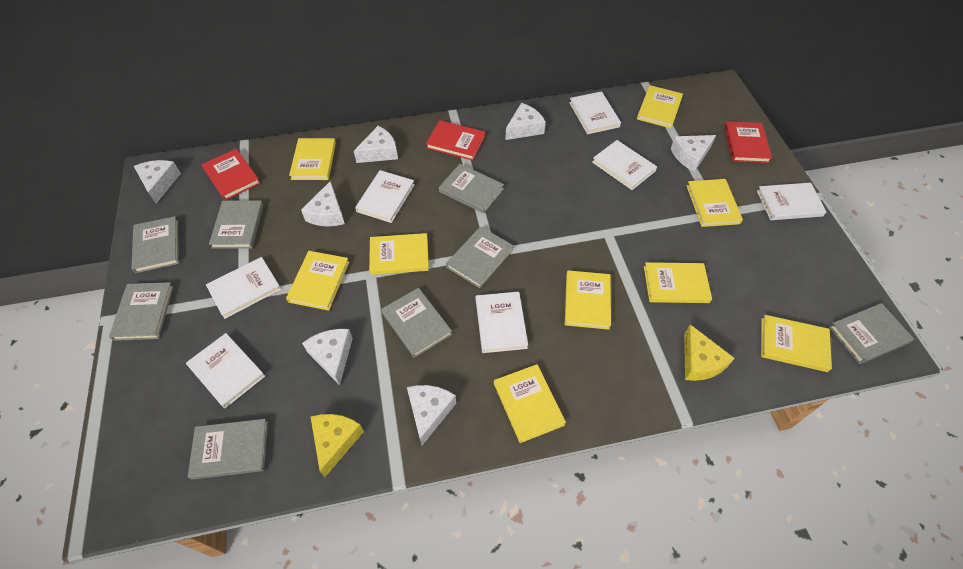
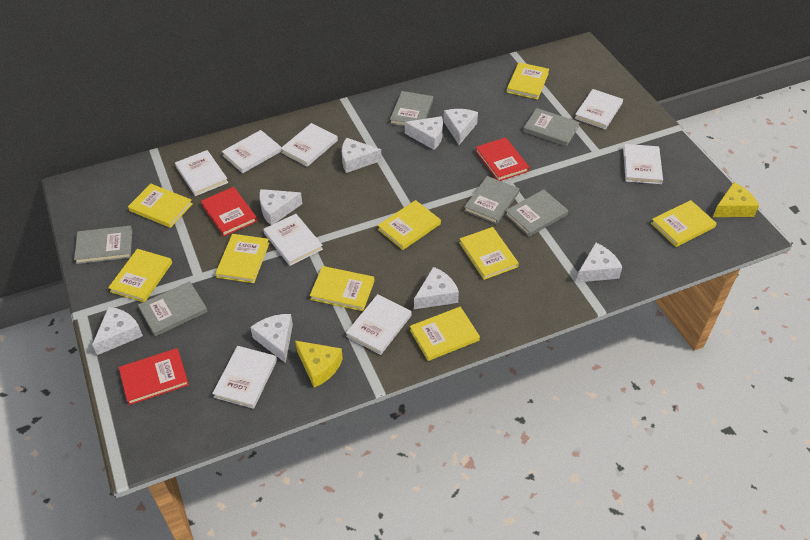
grey book: 8 -> 6
white book: 7 -> 8
white cheese: 7 -> 8

